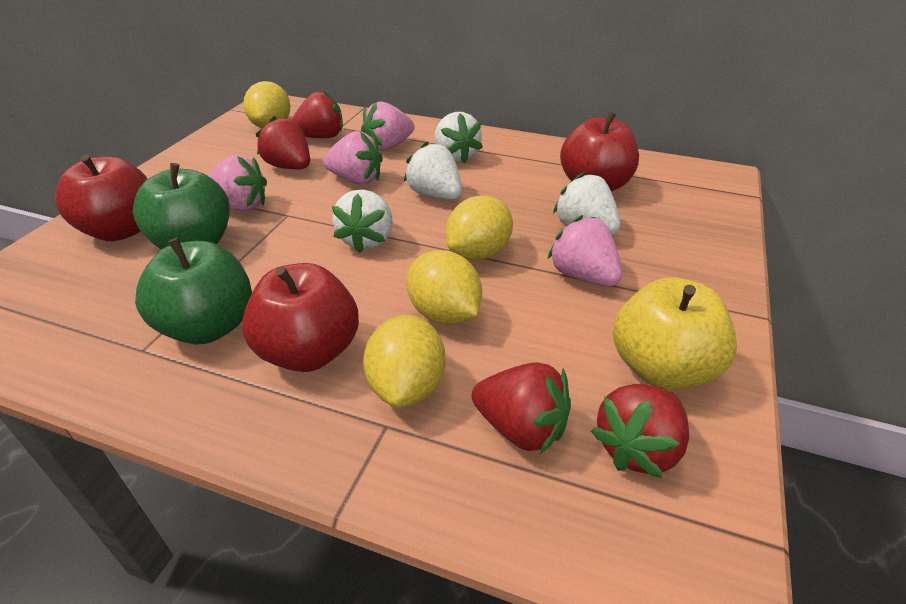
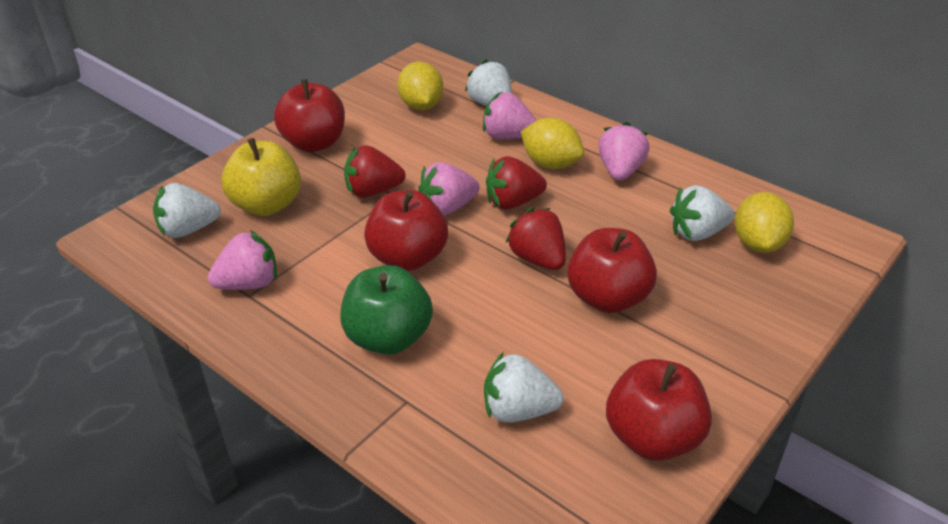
green apple: 2 -> 1
red apple: 3 -> 4
red strawberry: 4 -> 3
yellow lemon: 4 -> 3

